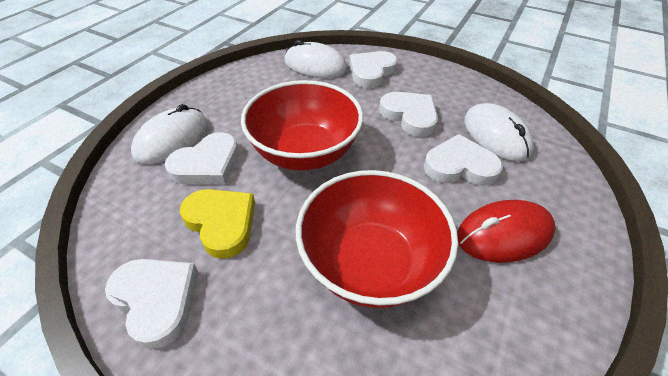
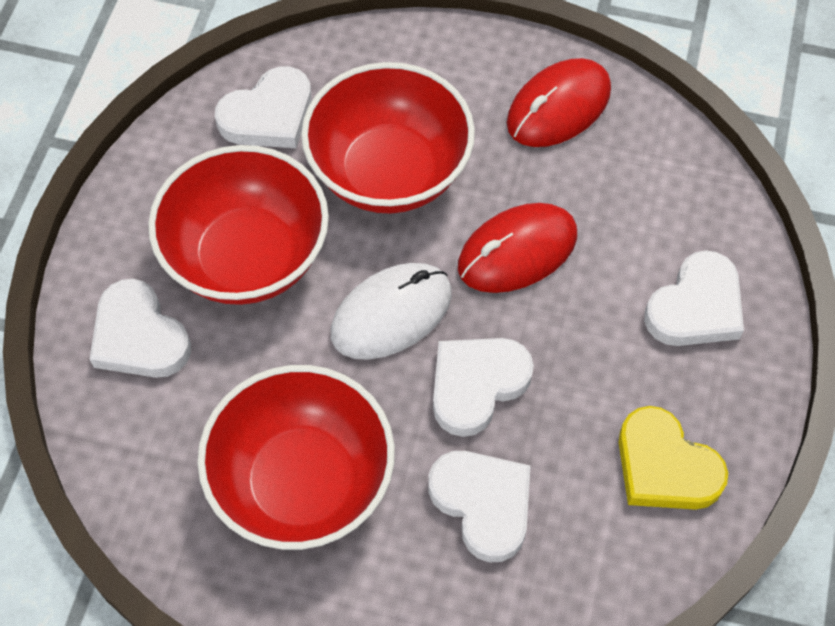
red bowl: 2 -> 3
red mouse: 1 -> 2
white mouse: 3 -> 1

